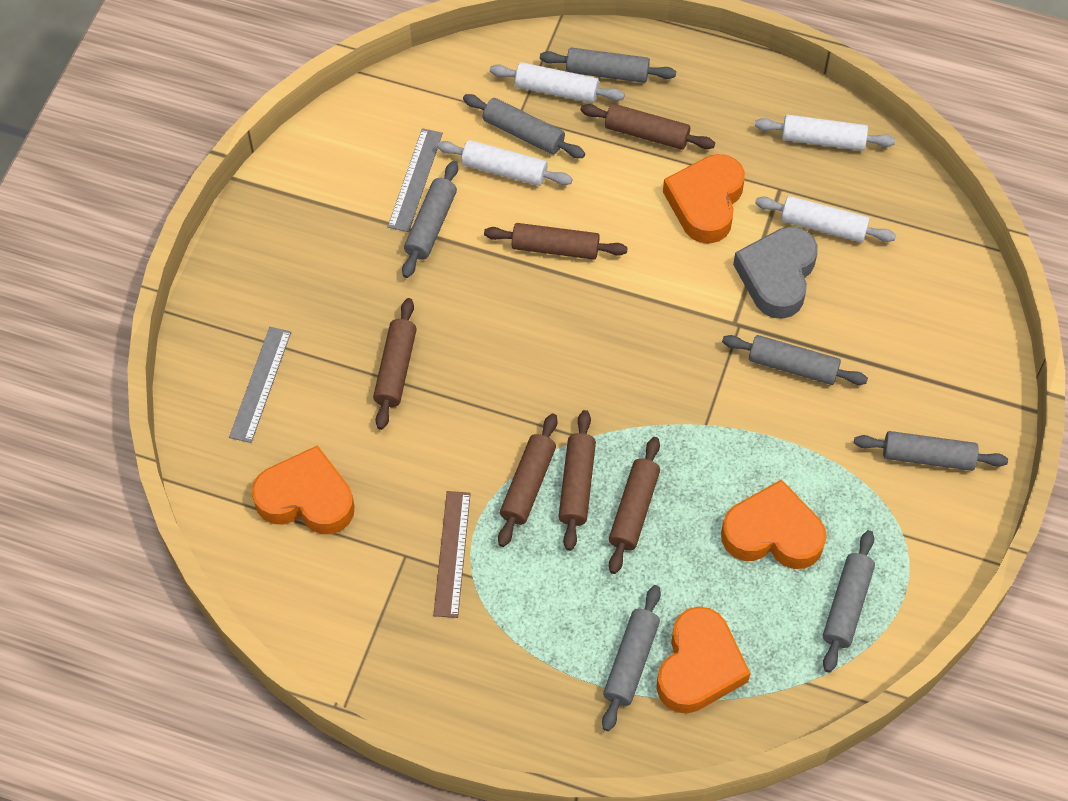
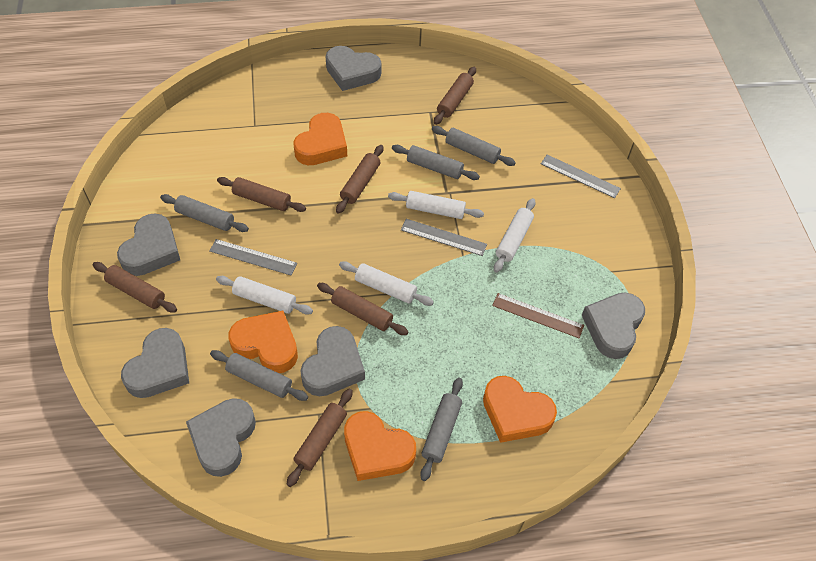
grey heart: 1 -> 6
grey rolling pin: 7 -> 5
grey ruler: 2 -> 3

